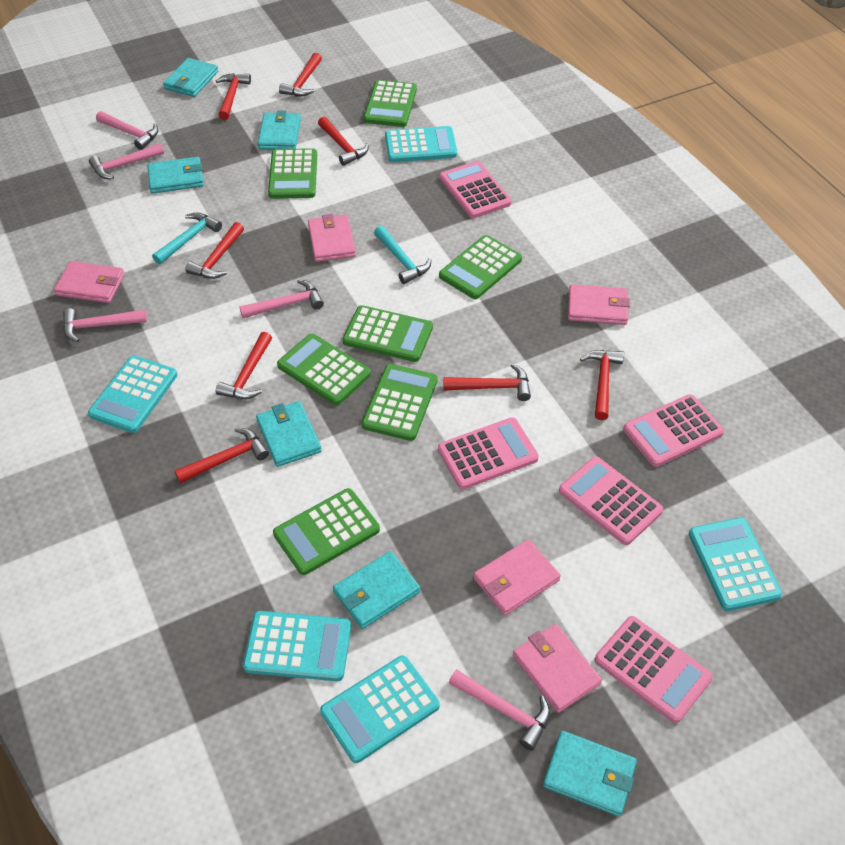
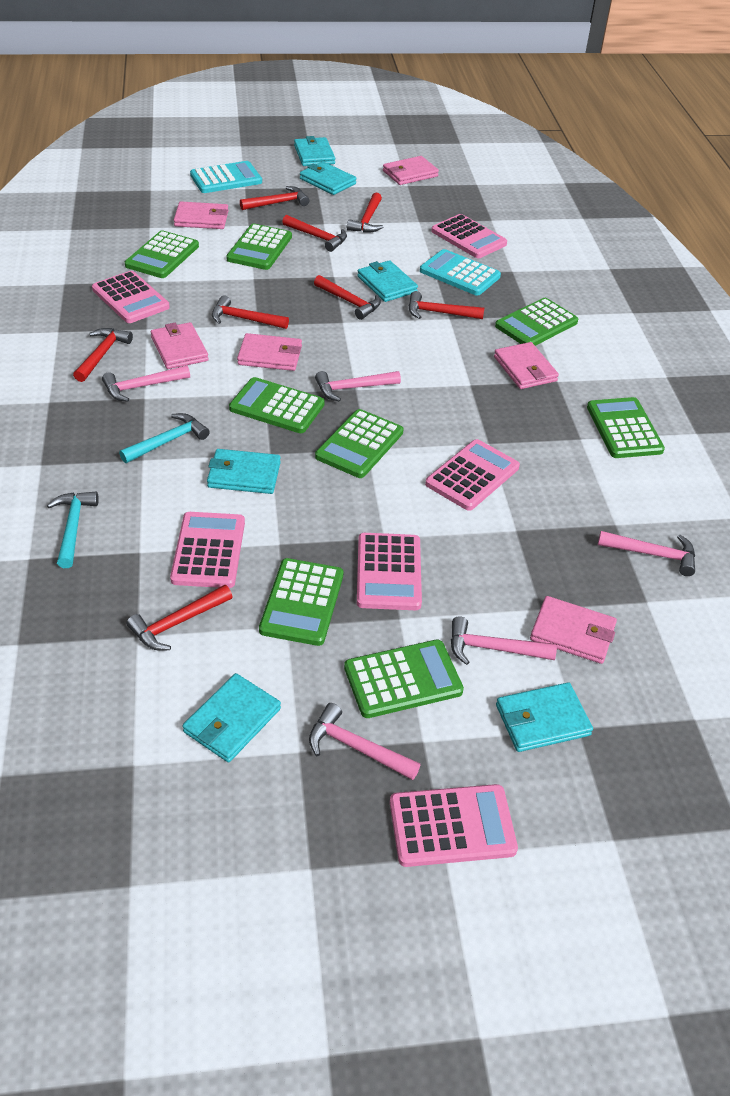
green calculator: 7 -> 8
pink calculator: 5 -> 6
pink wallet: 5 -> 6
turquoise calculator: 5 -> 2

